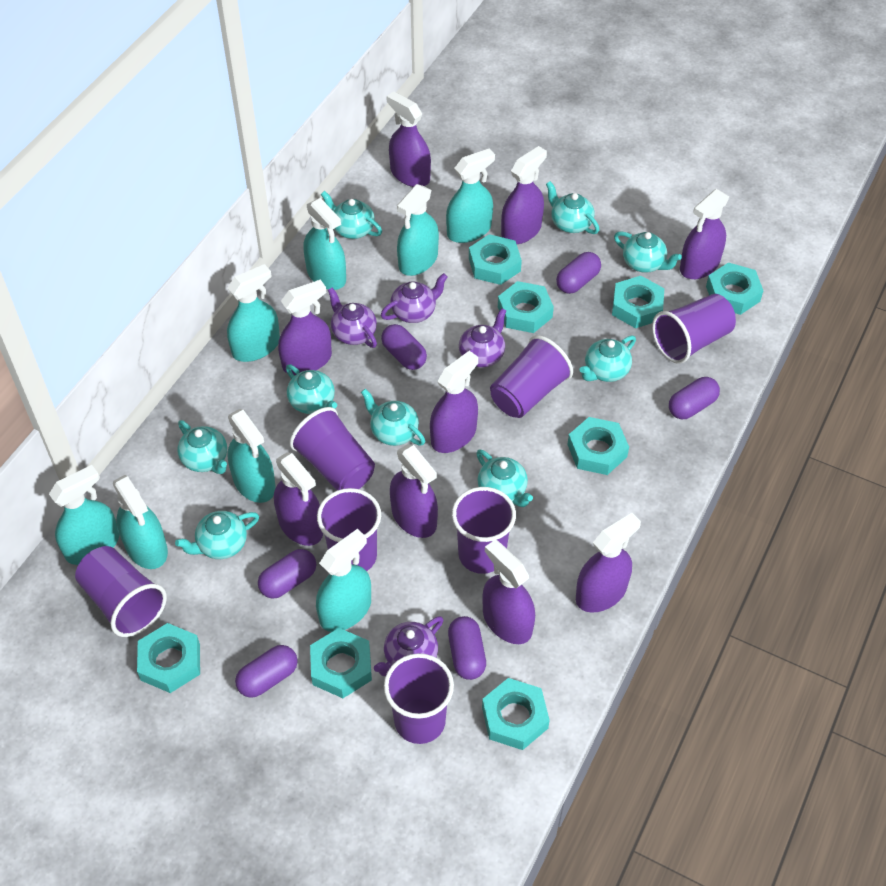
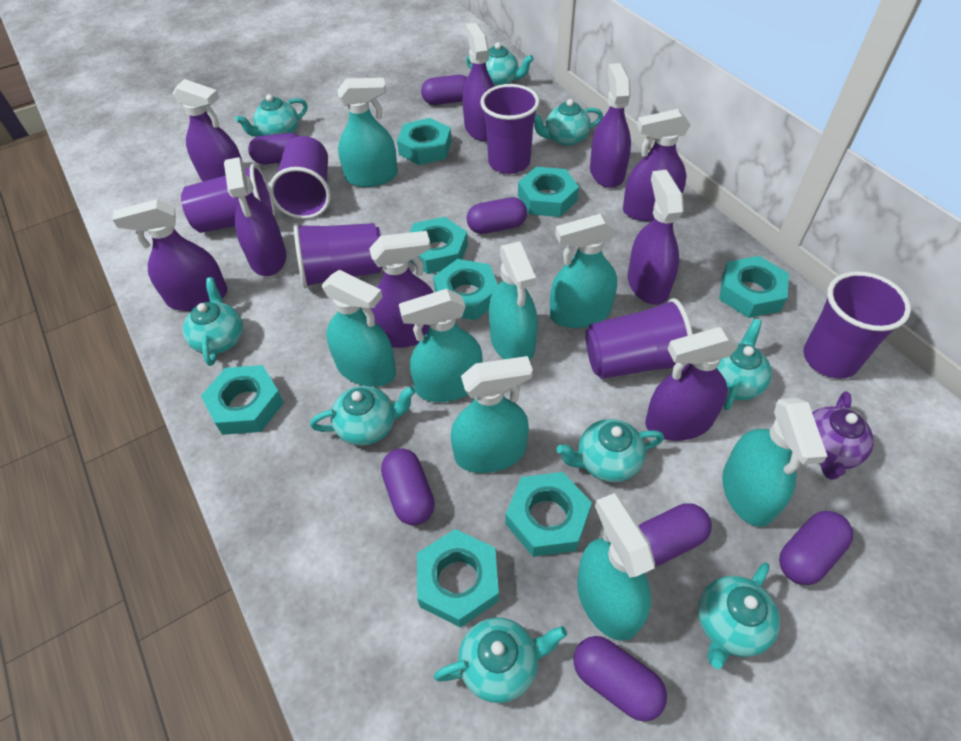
purple capsule: 6 -> 7
purple cup: 7 -> 6
purple teapot: 4 -> 1

